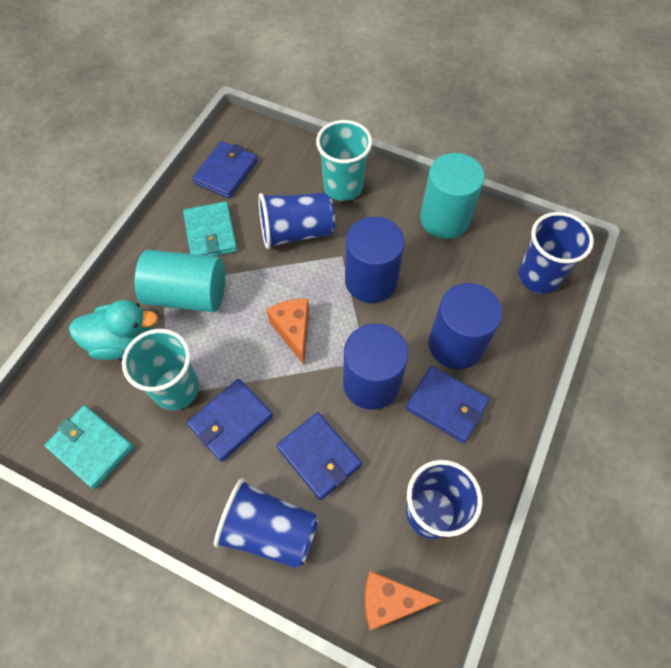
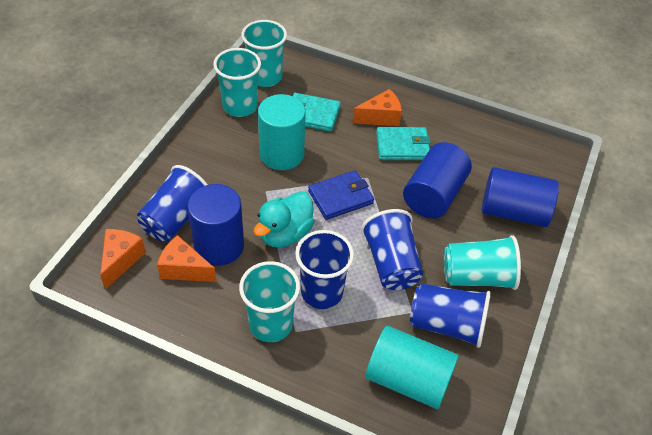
blue wallet: 4 -> 1
orange cheese: 2 -> 3
turquoise cup: 2 -> 4

